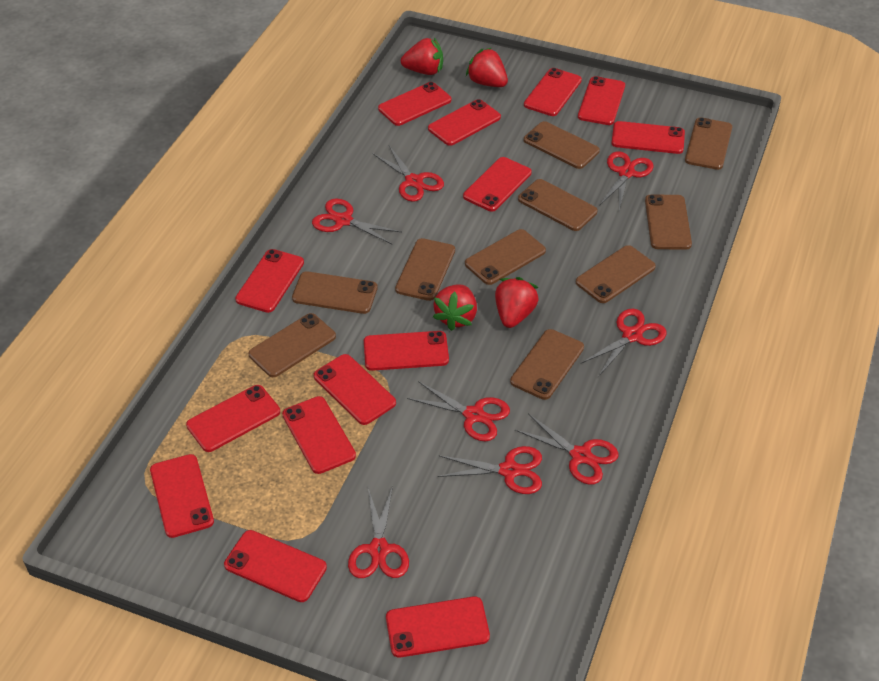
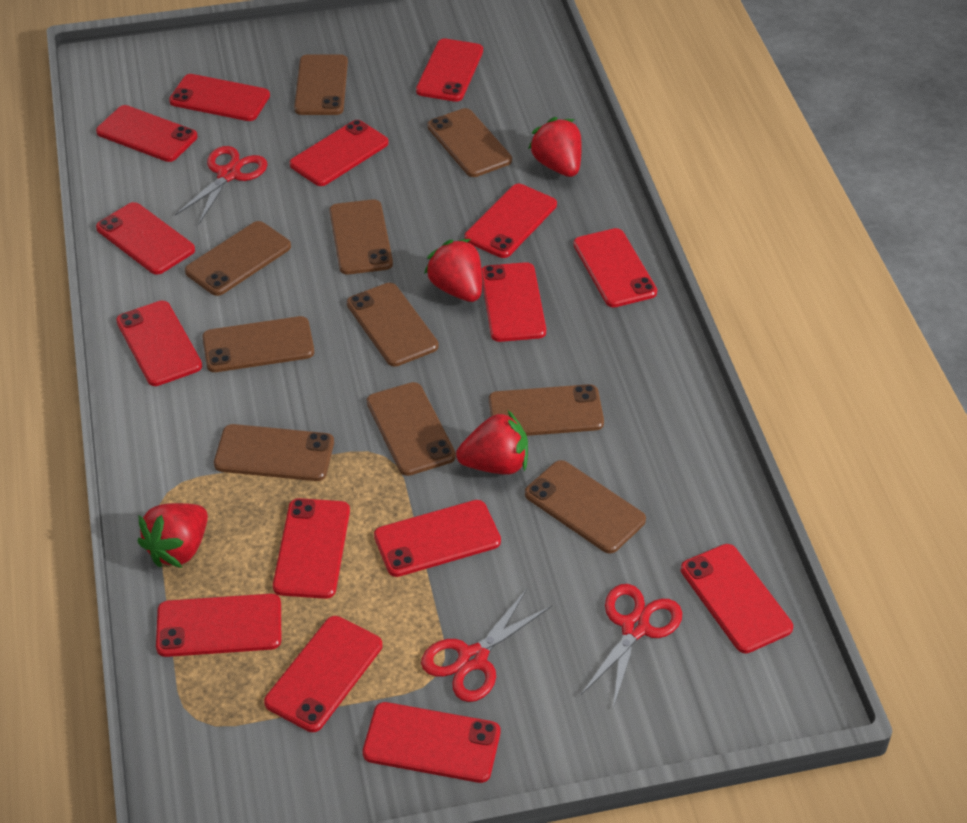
red phone: 14 -> 15
red scissors: 8 -> 3

